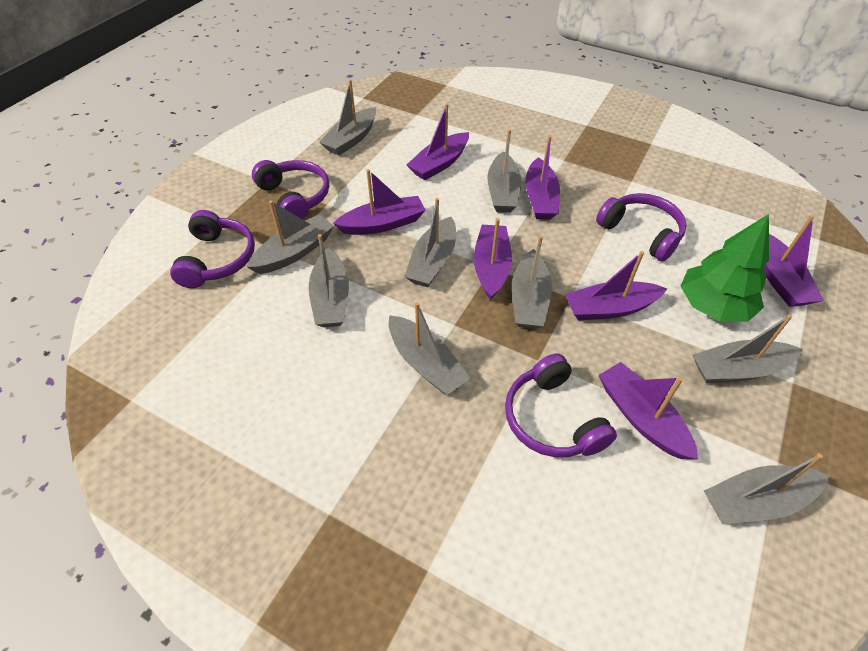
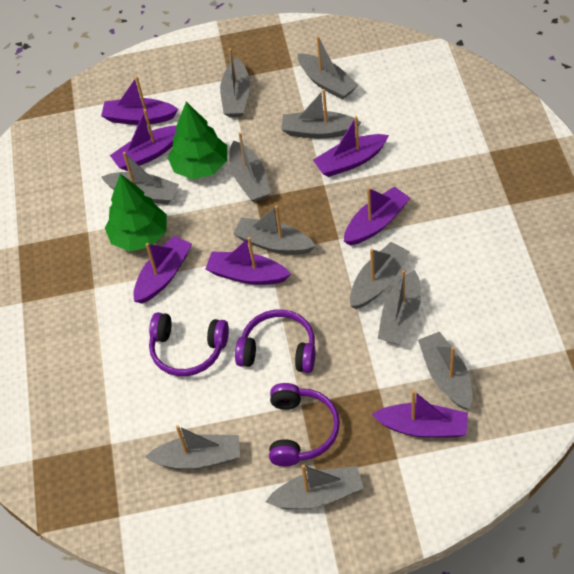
green tree: 1 -> 2
grey boat: 9 -> 11
purple headphones: 4 -> 3

